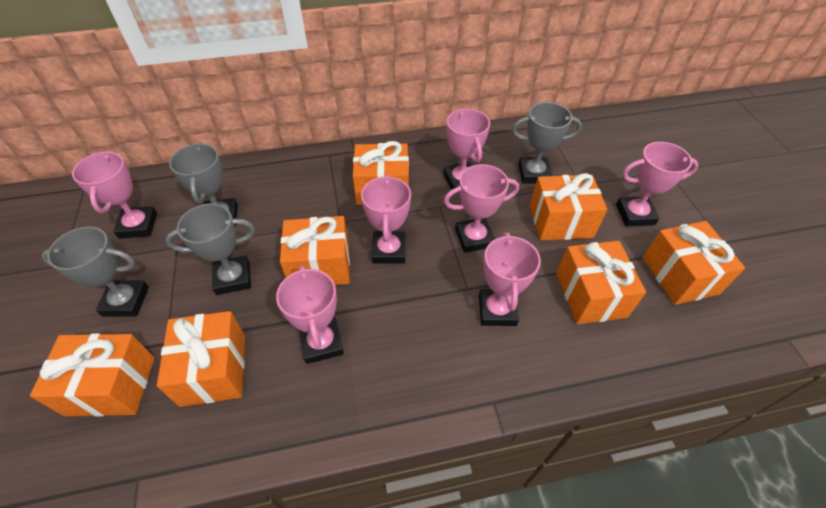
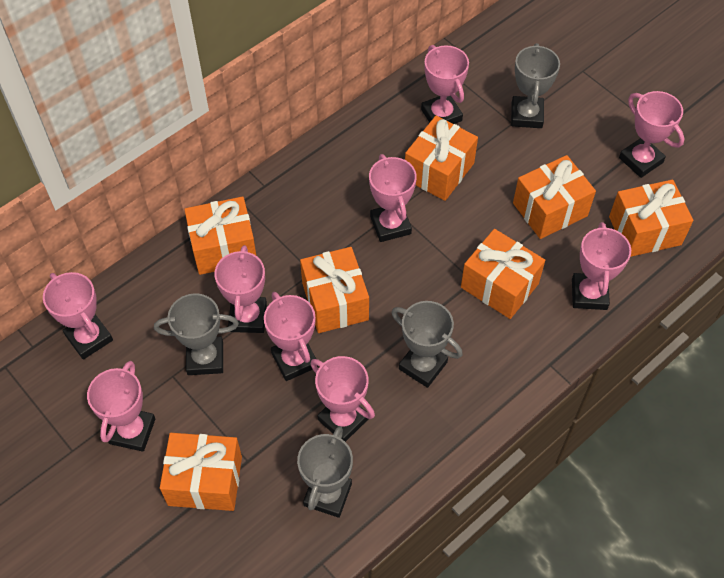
pink trophy: 7 -> 9

